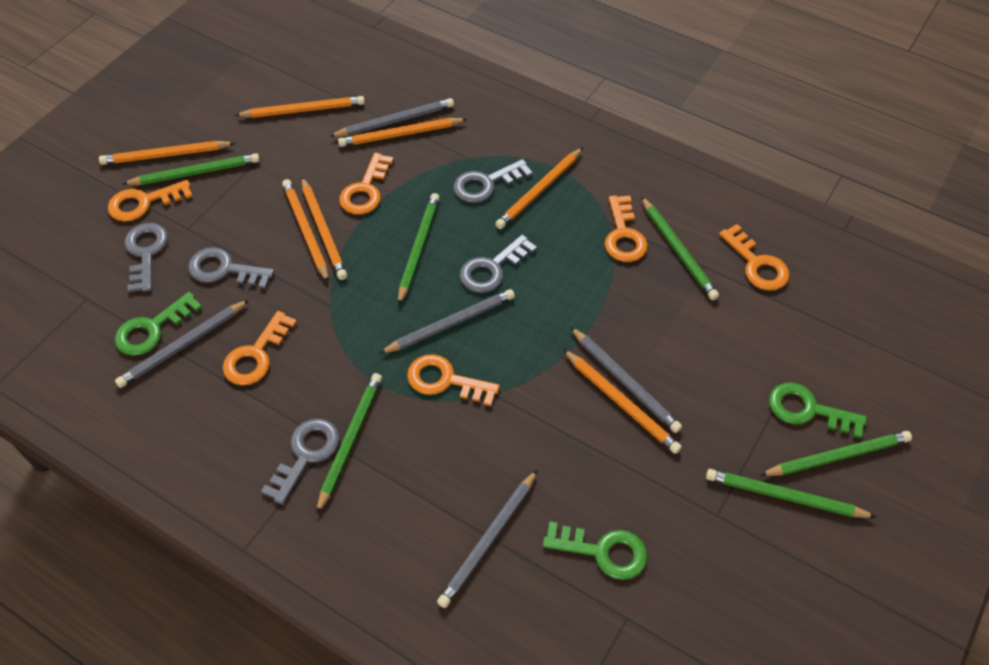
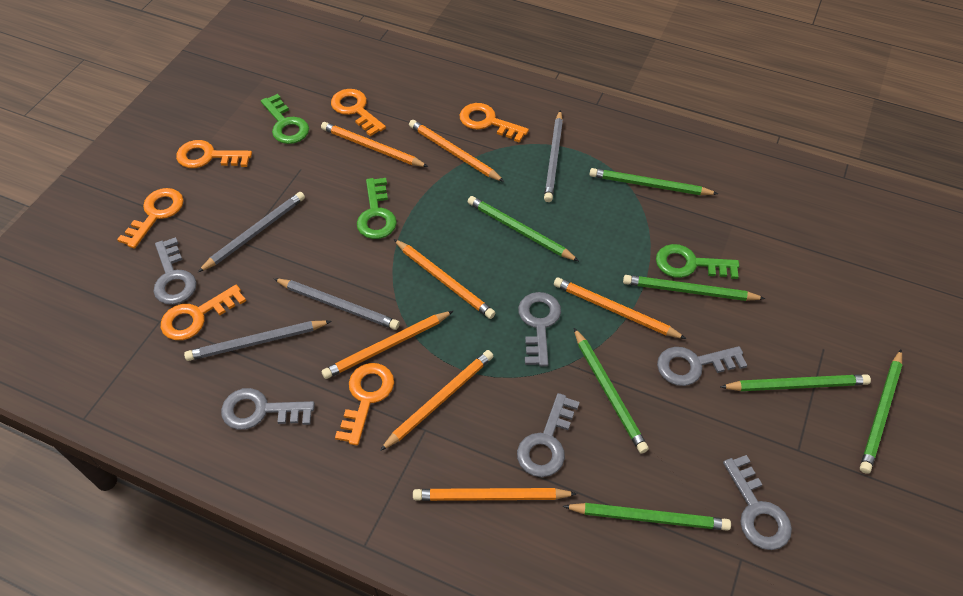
green pencil: 6 -> 7
grey key: 5 -> 6
grey pencil: 5 -> 4

